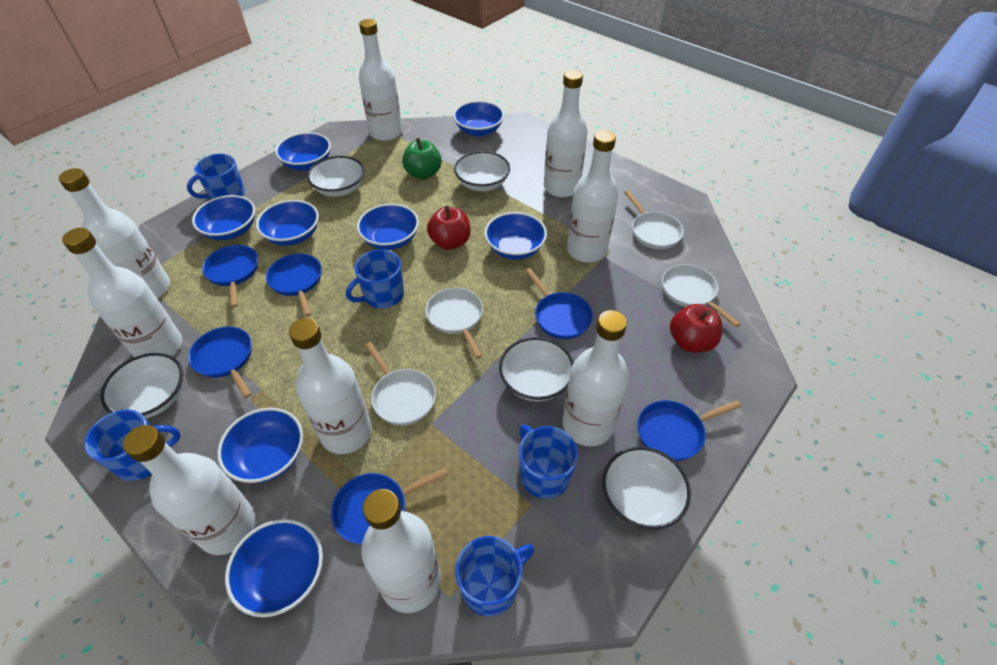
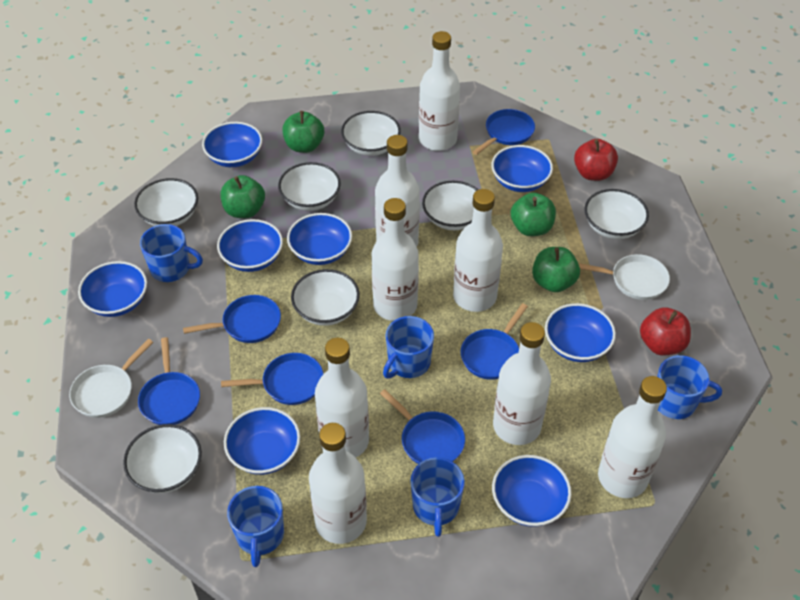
green apple: 1 -> 4
white bottle: 9 -> 8
white bowl: 5 -> 7
white pan: 4 -> 2

